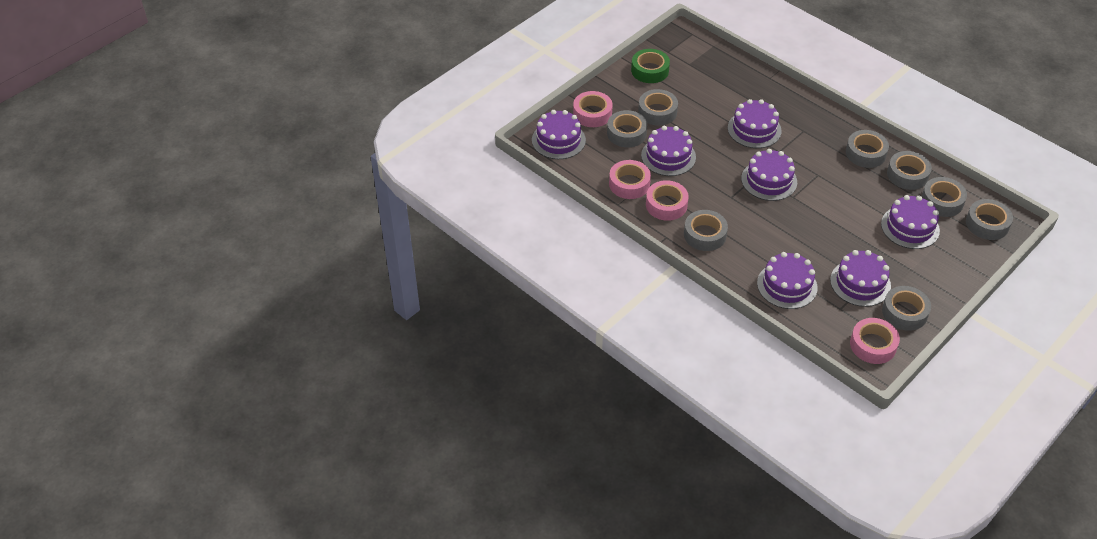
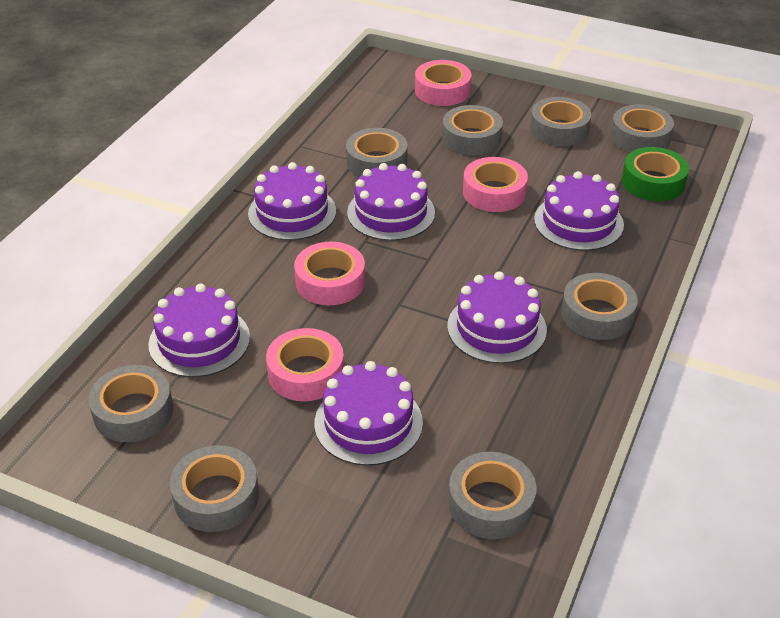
purple cake: 7 -> 6

